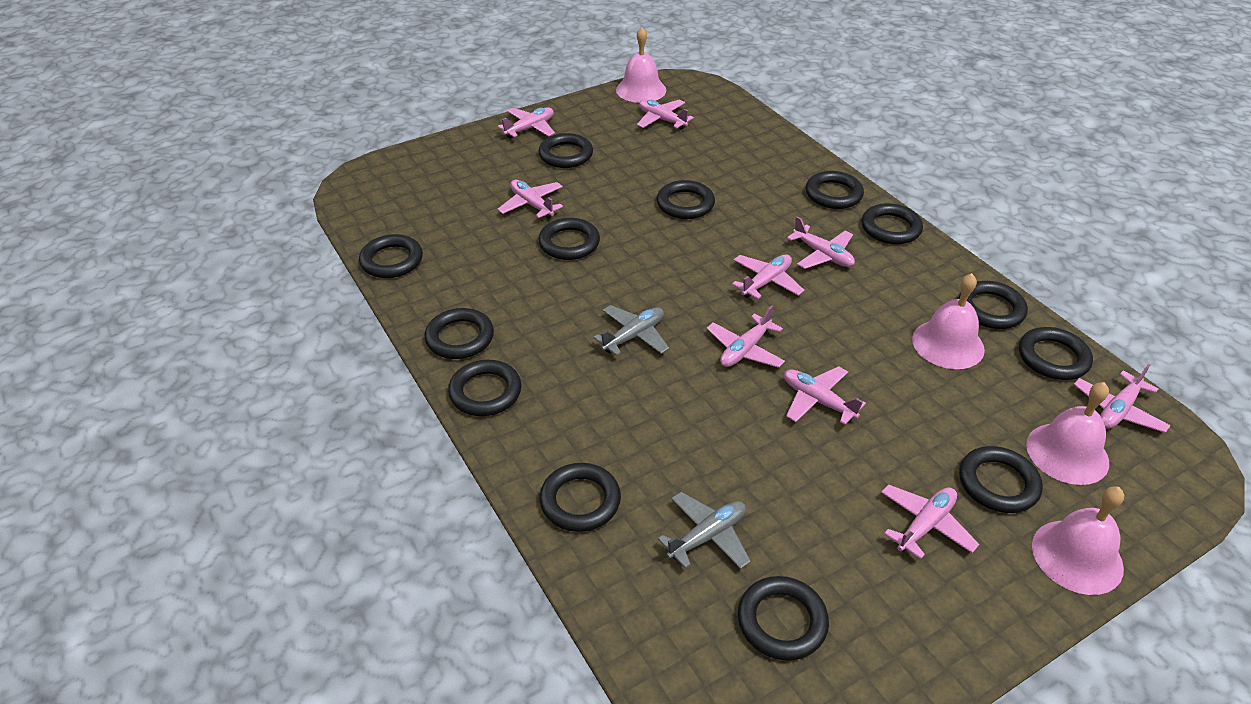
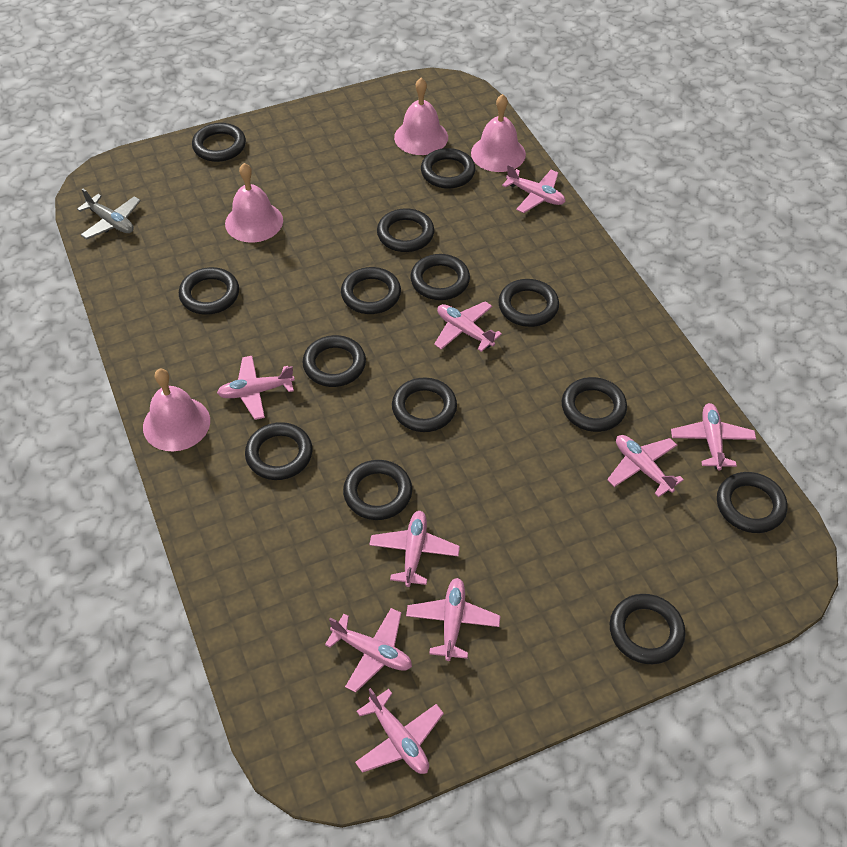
black ring: 13 -> 14
grey plane: 2 -> 1

